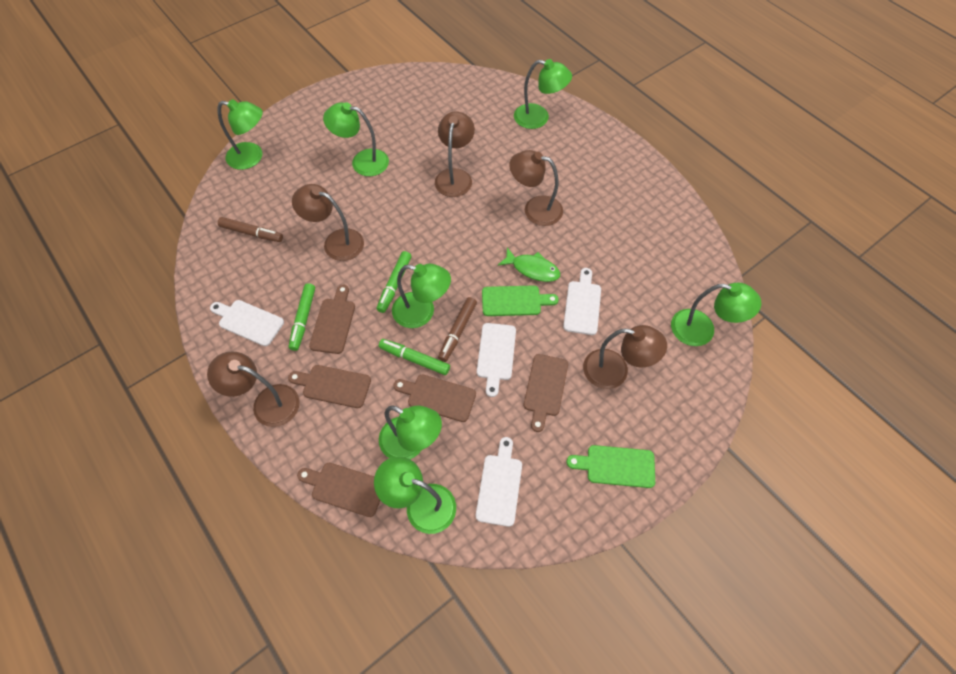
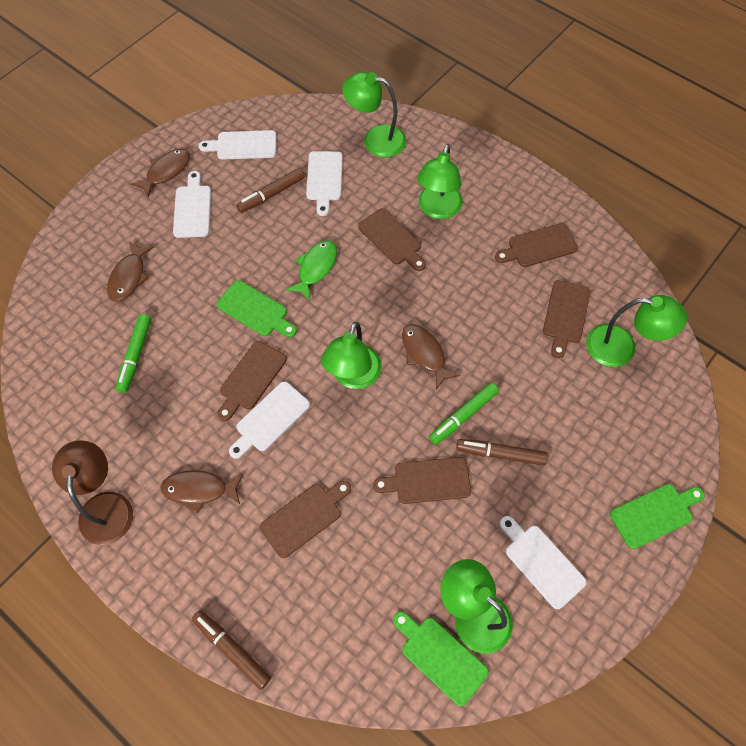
brown cutting board: 5 -> 6
brown fish: 0 -> 4
brown lamp: 5 -> 1
brown marker: 2 -> 3
green cutting board: 2 -> 3
green lamp: 7 -> 5
green marker: 3 -> 2
white cutting board: 4 -> 5

